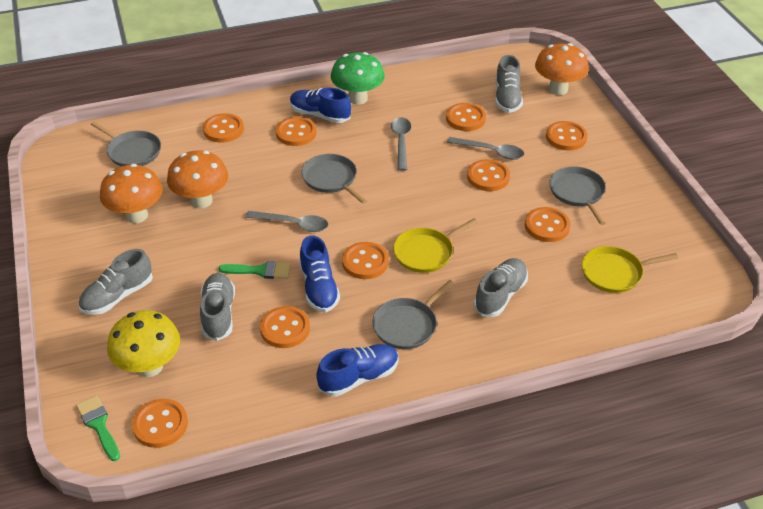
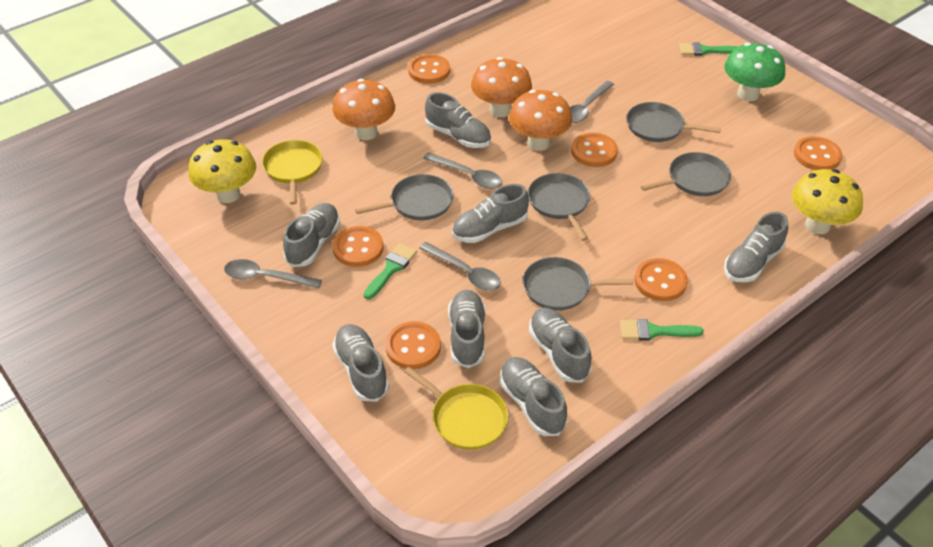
blue shoe: 3 -> 0
green brush: 2 -> 3
grey pan: 4 -> 5
grey shoe: 4 -> 8
grey spoon: 3 -> 4
orange button: 9 -> 6
yellow mushroom: 1 -> 2

